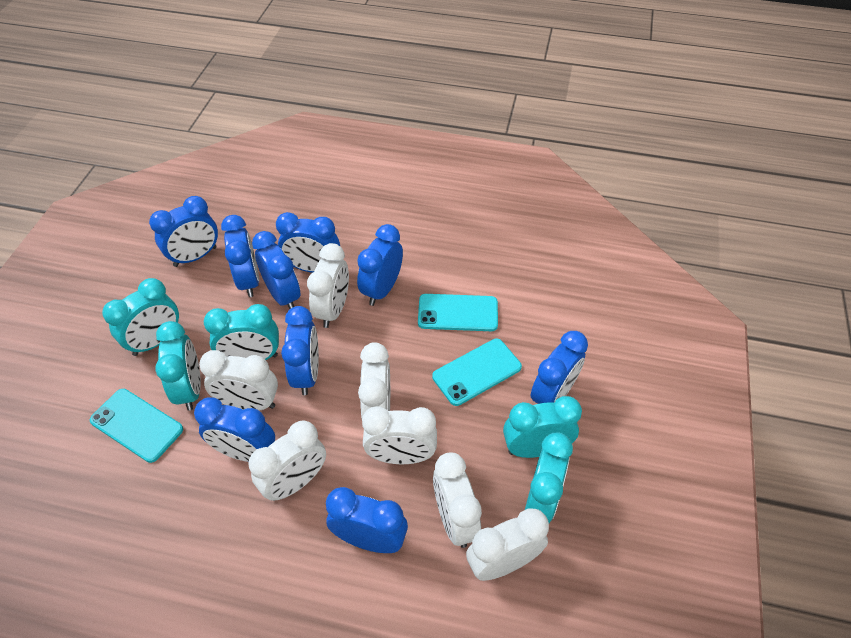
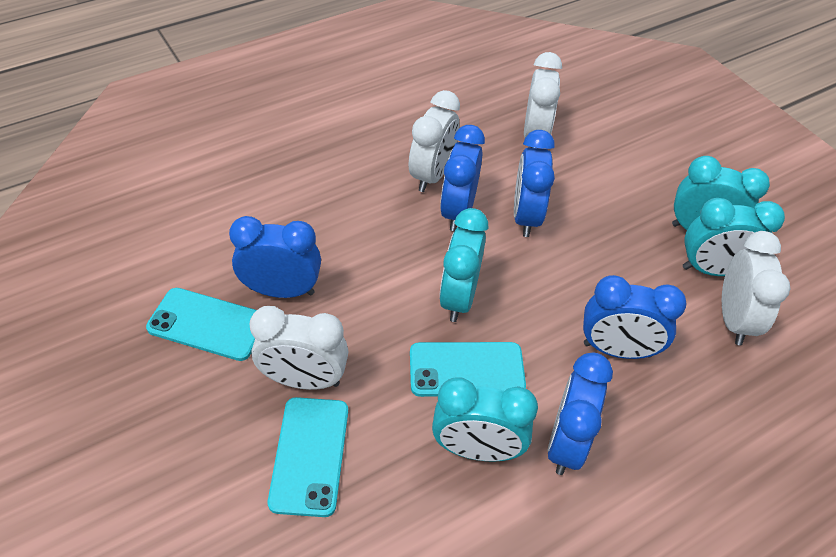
blue clock: 9 -> 5
turquoise clock: 5 -> 4
white clock: 7 -> 4

